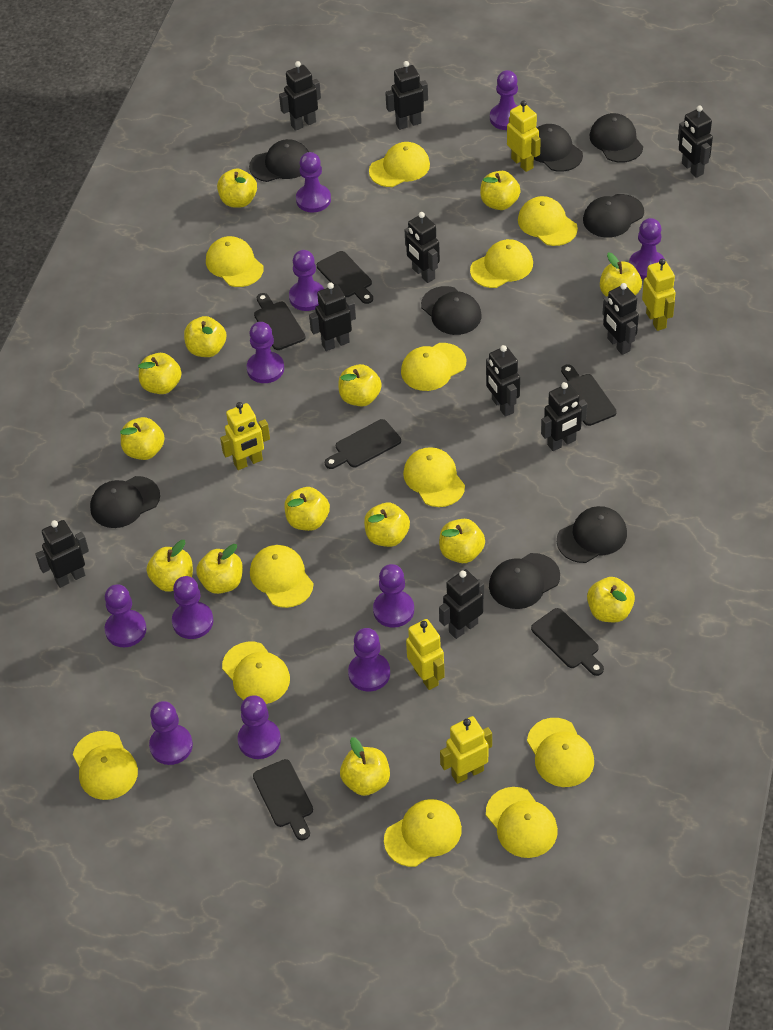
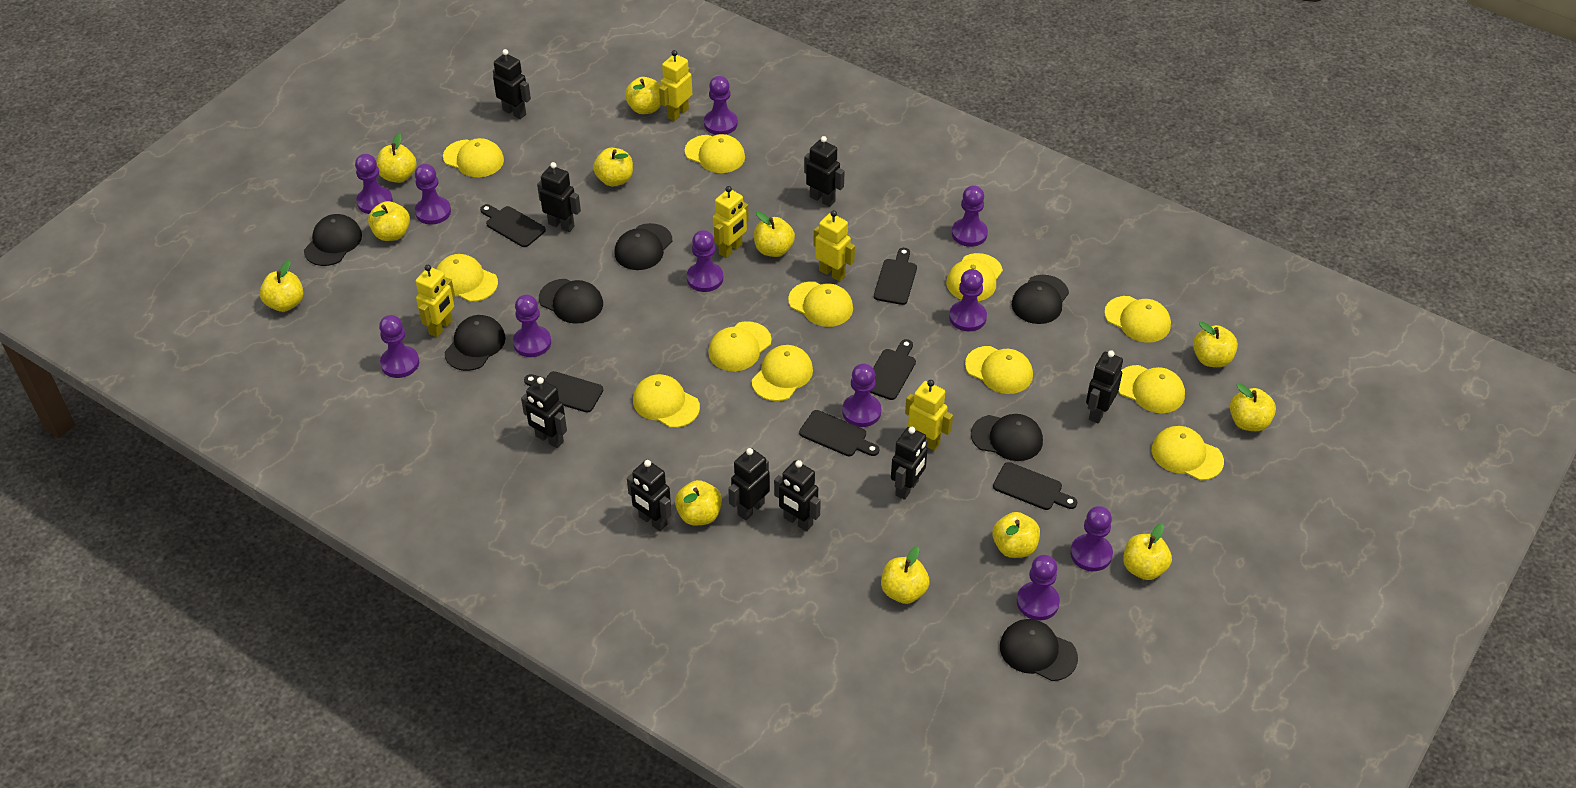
black cap: 8 -> 7
black robot: 10 -> 9
yellow apple: 14 -> 12

